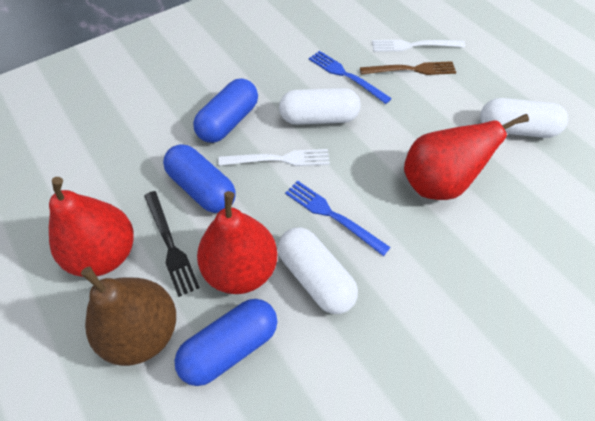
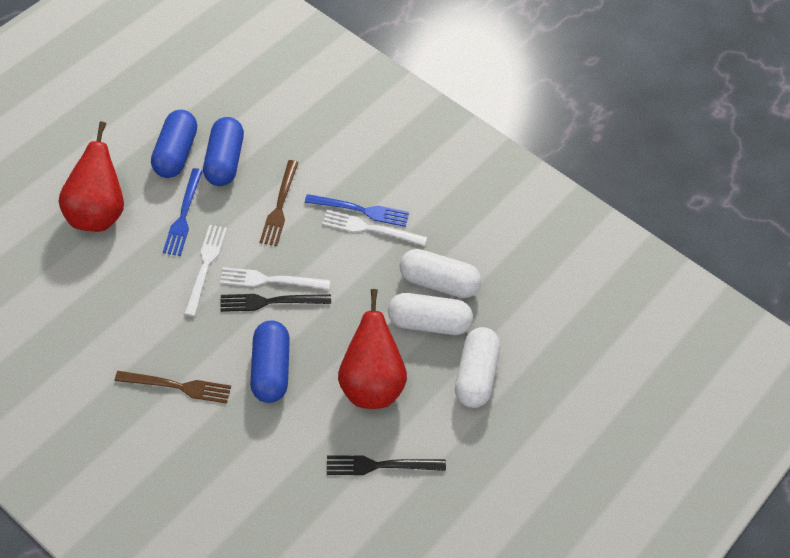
black fork: 1 -> 2
brown fork: 1 -> 2
brown pear: 1 -> 0
red pear: 3 -> 2
white fork: 2 -> 3

